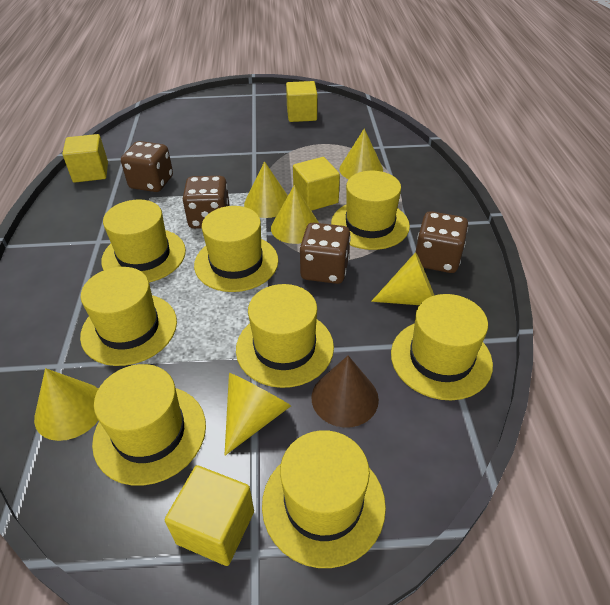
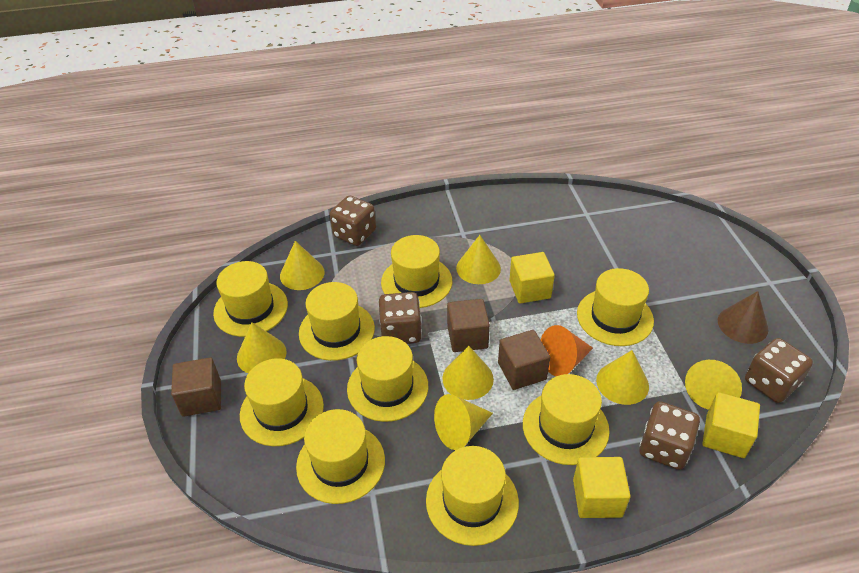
brown cube: 0 -> 3
orange cone: 0 -> 1
yellow cone: 6 -> 7
yellow cube: 4 -> 3
yellow hat: 8 -> 9

